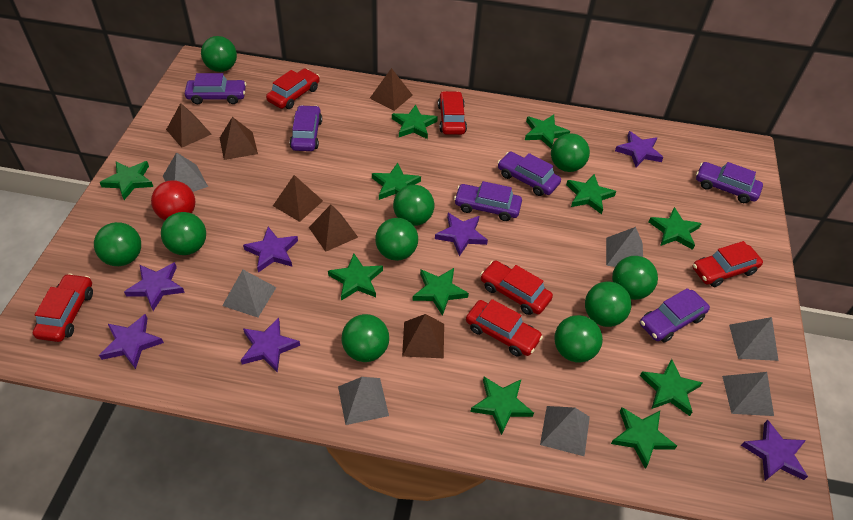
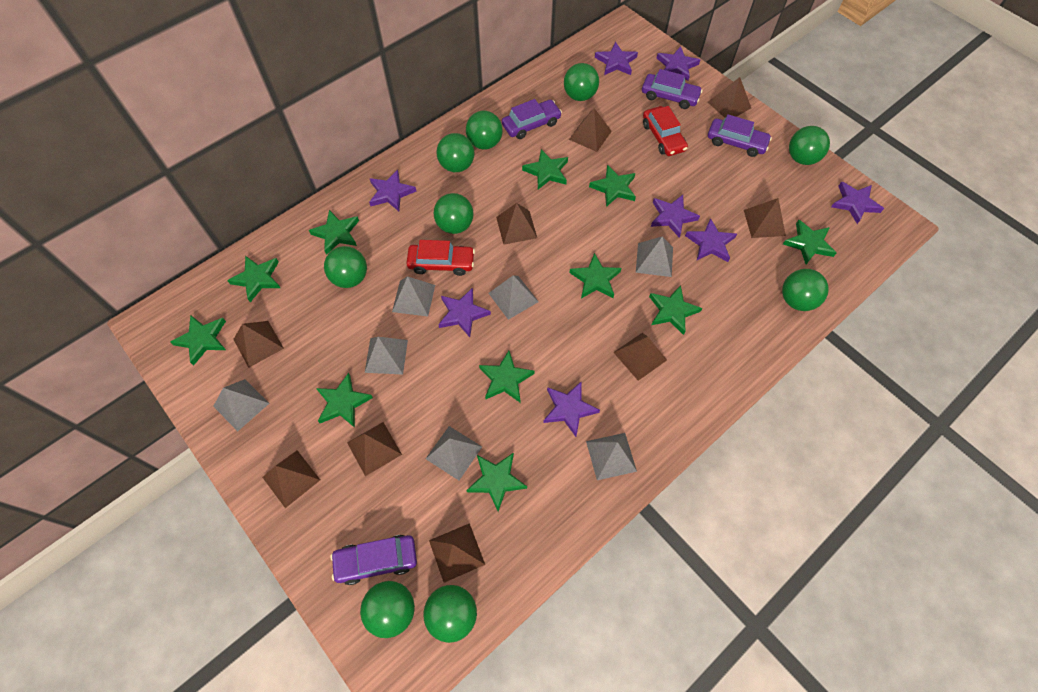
brown pyramid: 6 -> 9
green ball: 10 -> 9
purple car: 6 -> 4
purple star: 7 -> 8
red ball: 1 -> 0
red car: 6 -> 2

